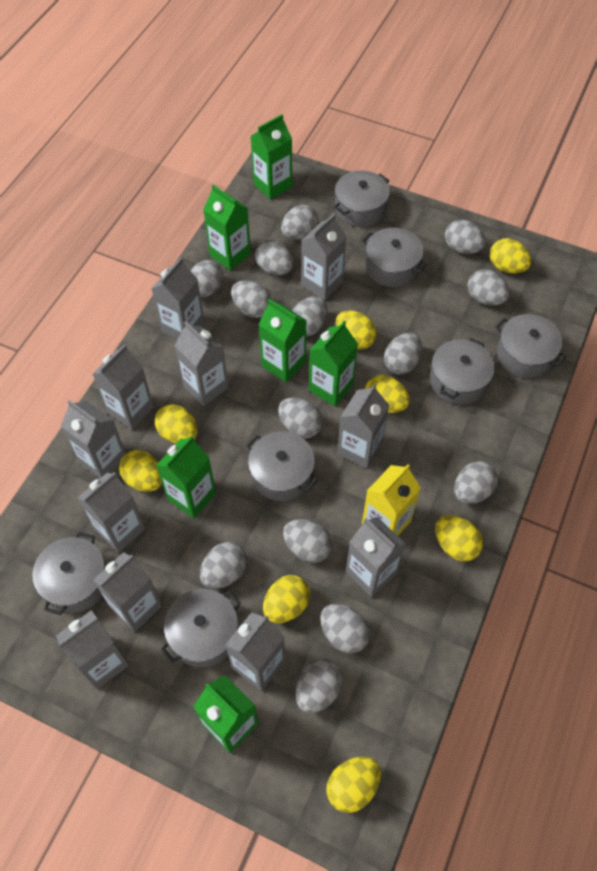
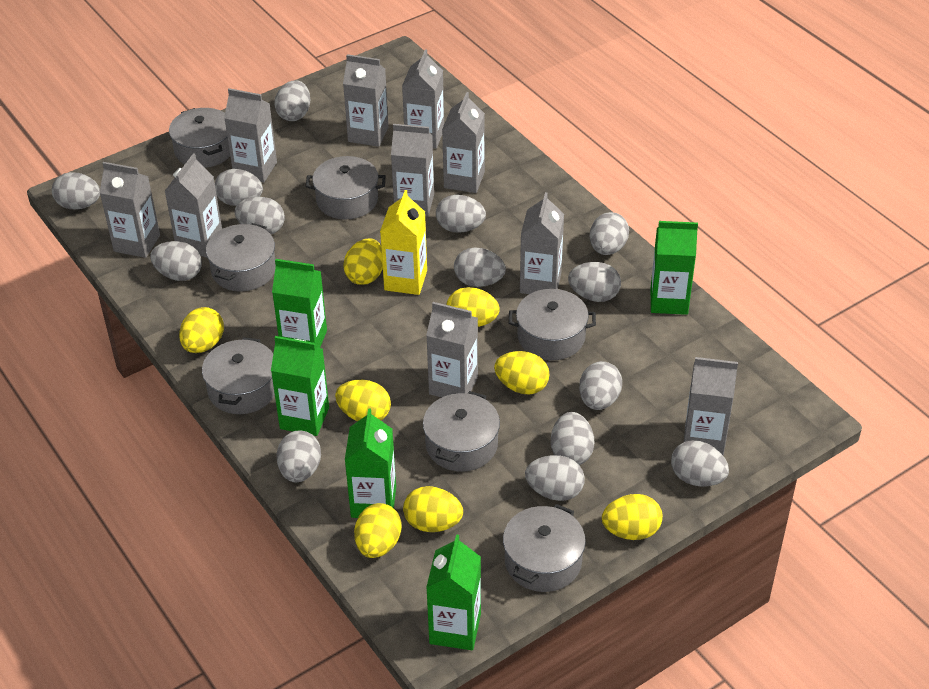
green carton: 6 -> 5
grey carton: 11 -> 10

